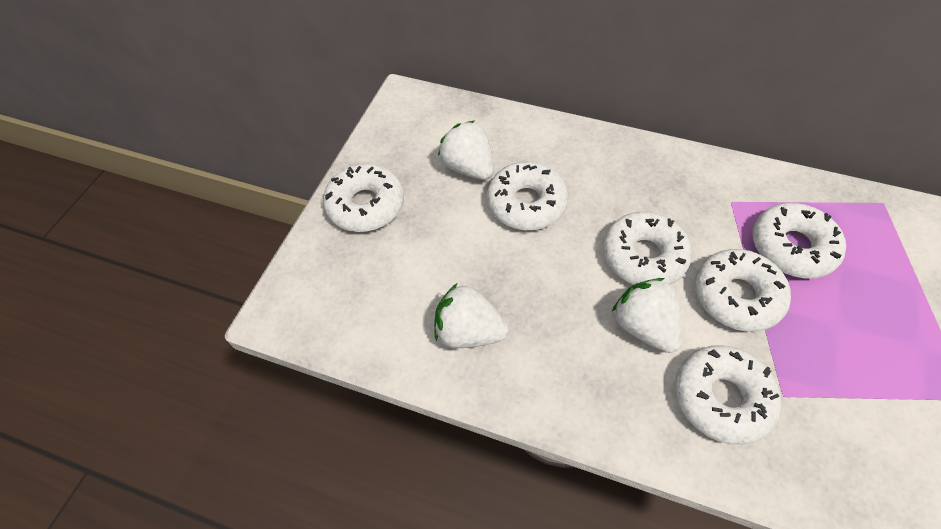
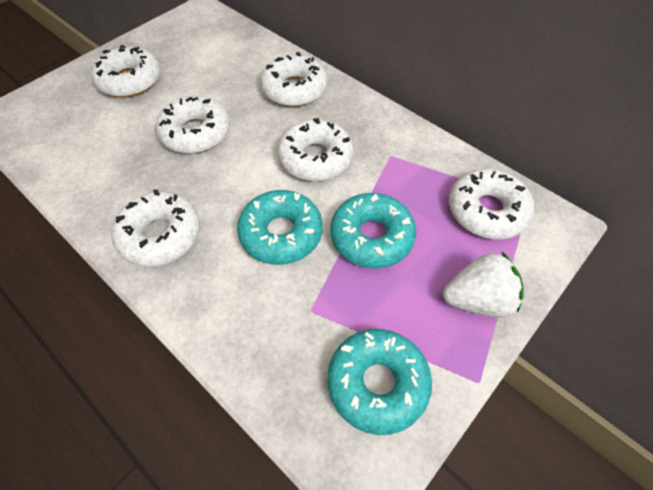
turquoise donut: 0 -> 3
white strawberry: 3 -> 1

